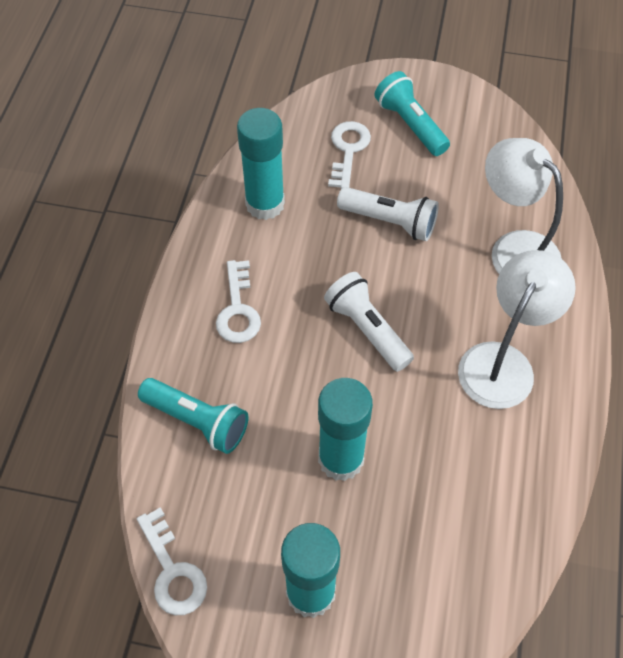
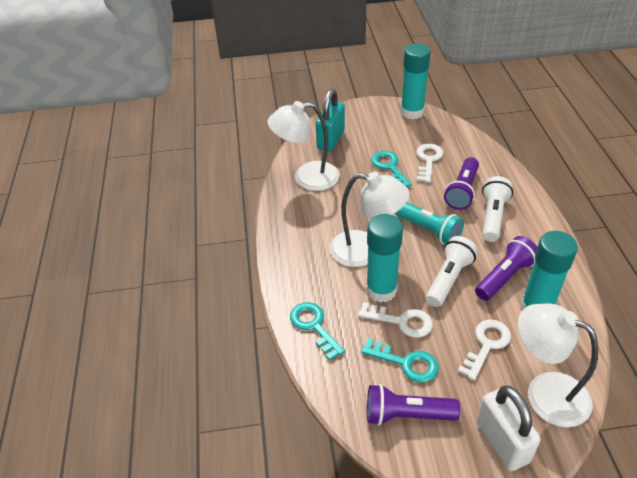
purple flashlight: 0 -> 3
turquoise flashlight: 2 -> 1
turquoise key: 0 -> 3
turquoise padlock: 0 -> 1
white lamp: 2 -> 3
white padlock: 0 -> 1

